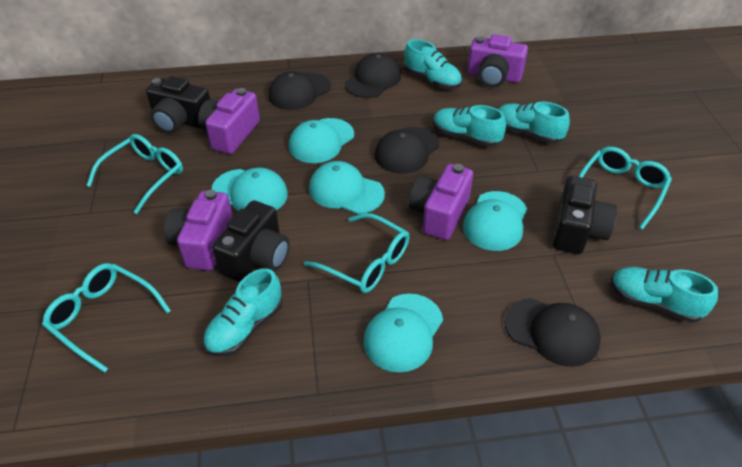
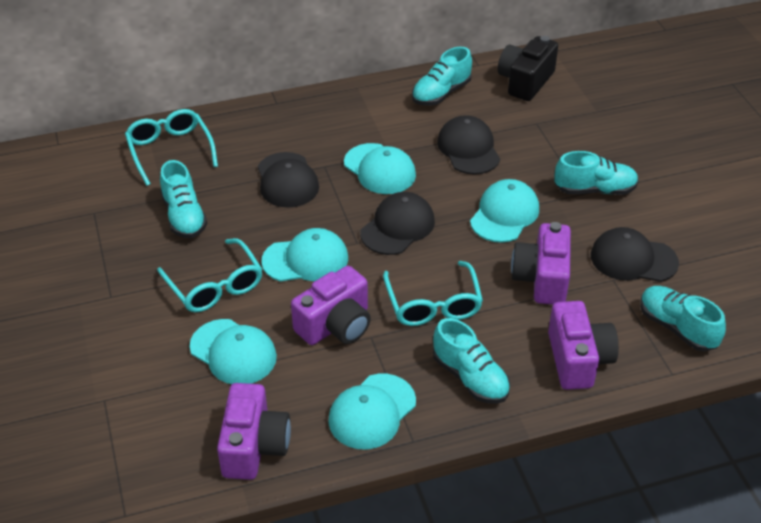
black camera: 3 -> 1
turquoise glasses: 4 -> 3

